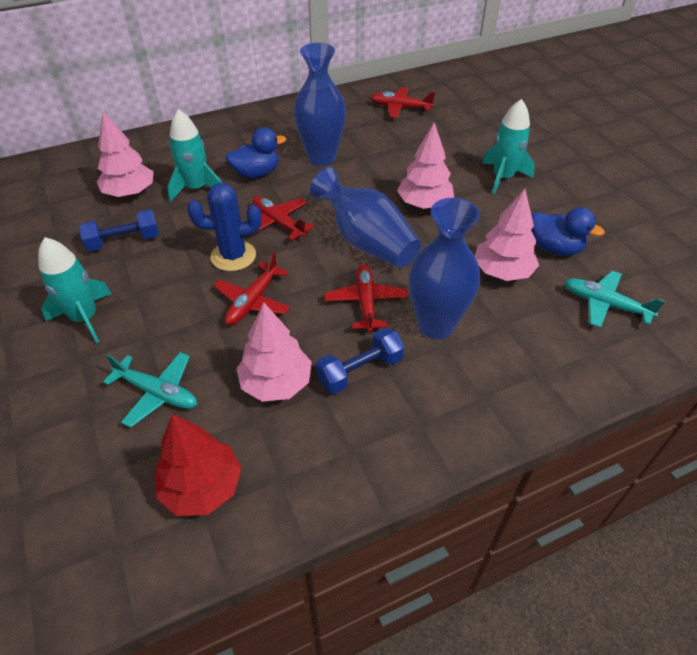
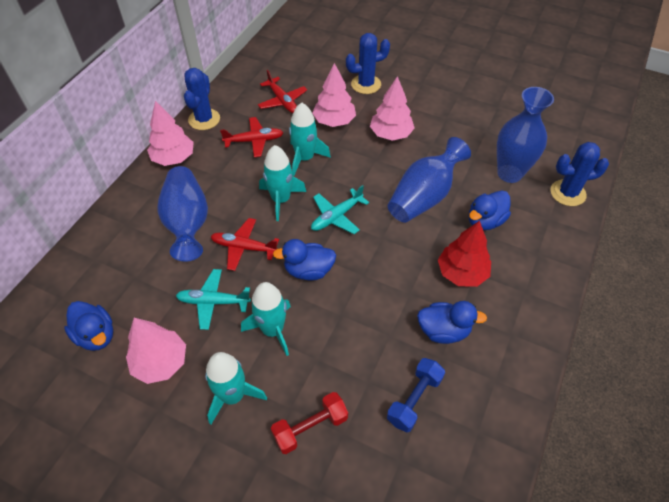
blue cactus: 1 -> 3
blue duck: 2 -> 4
blue dumbbell: 2 -> 1
red dumbbell: 0 -> 1
red plane: 4 -> 3
turquoise rocket: 3 -> 4

